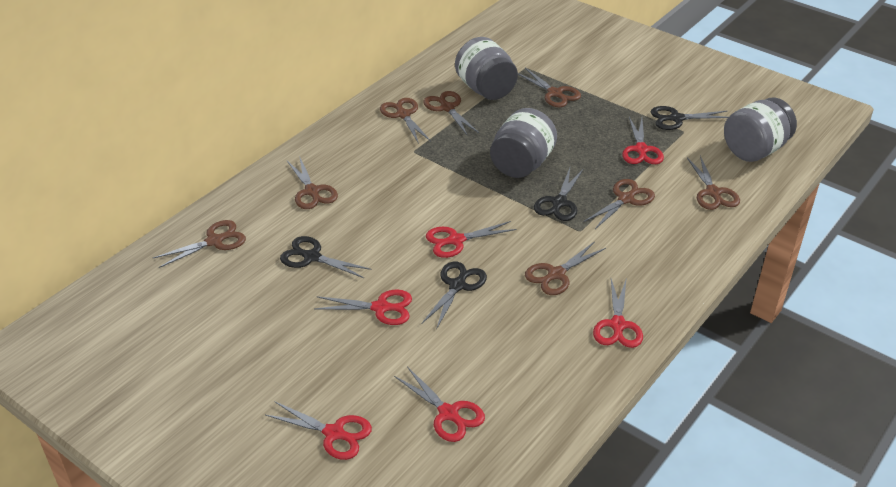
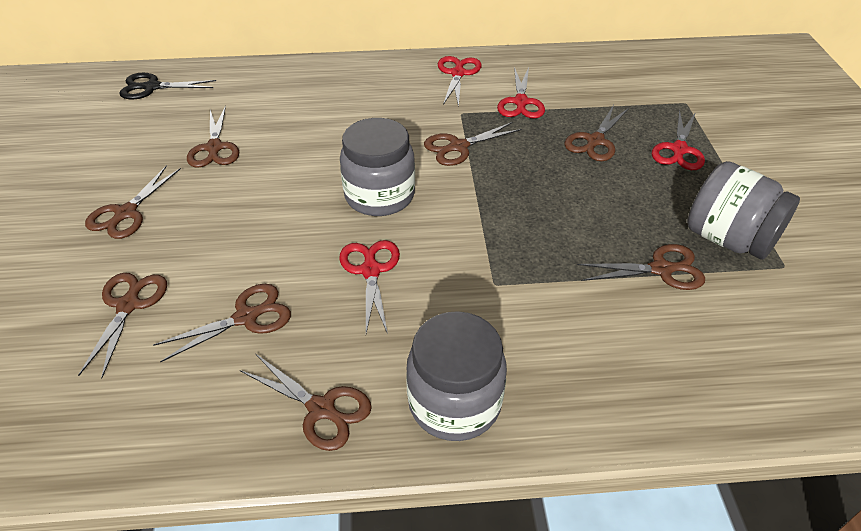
black scissors: 4 -> 1
red scissors: 6 -> 4

